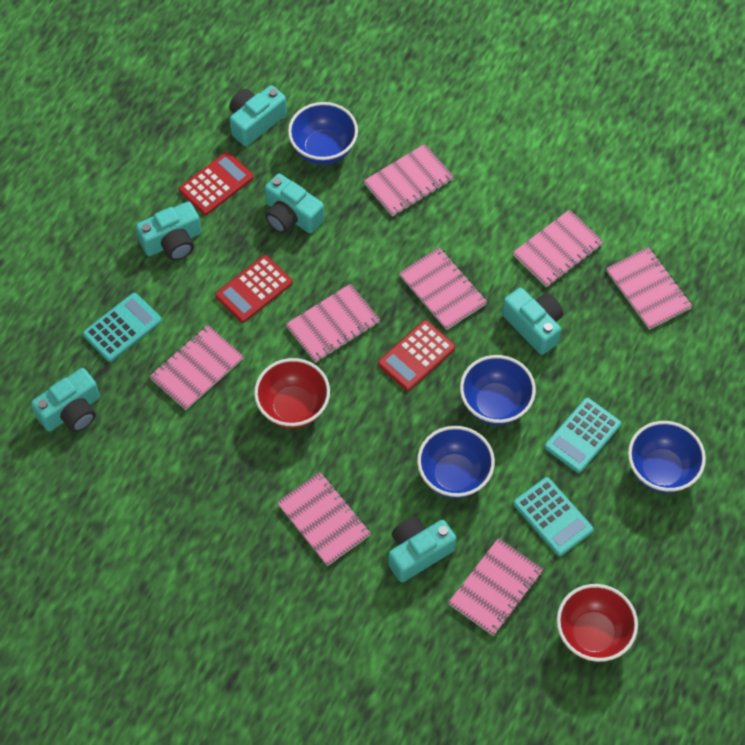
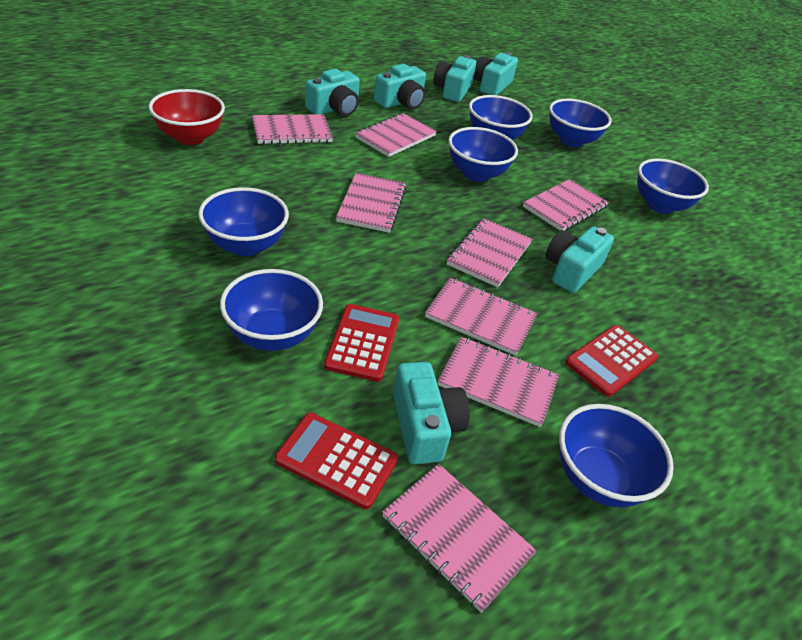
blue bowl: 4 -> 7
red bowl: 2 -> 1
turquoise calculator: 3 -> 0

